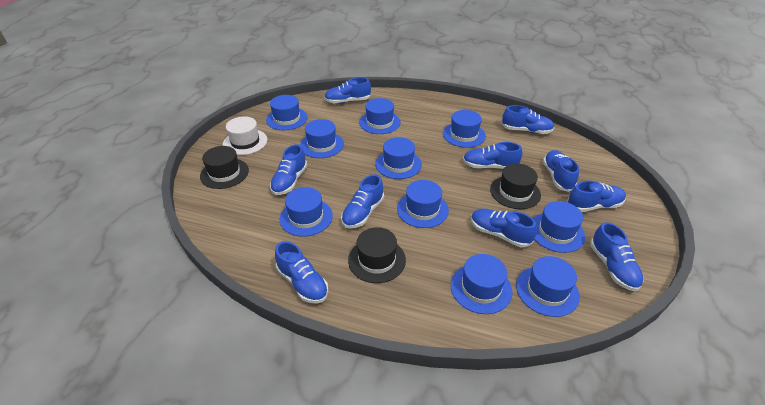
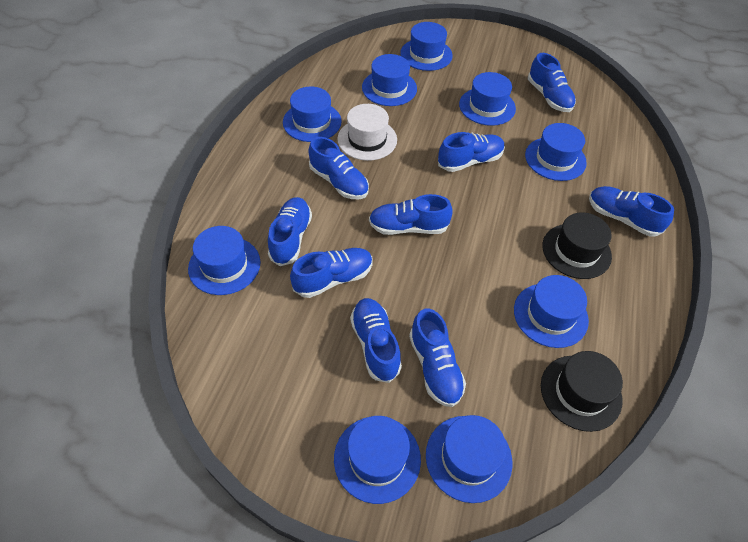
black hat: 3 -> 2
blue hat: 10 -> 9
blue shoe: 10 -> 9

